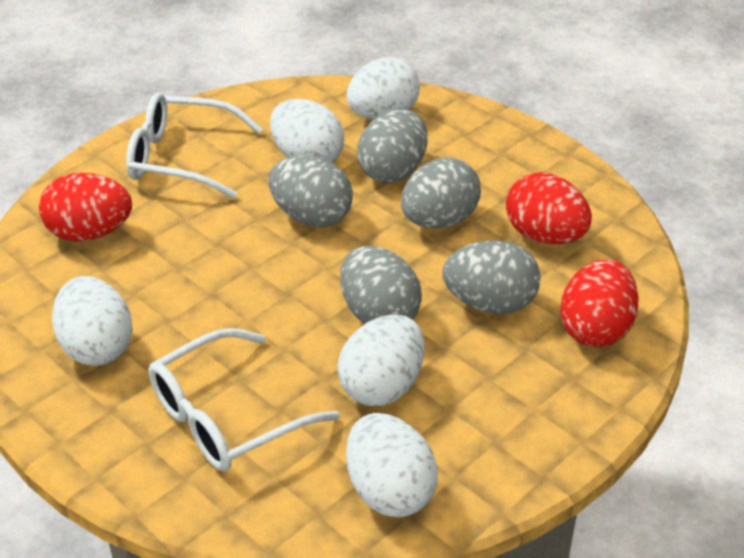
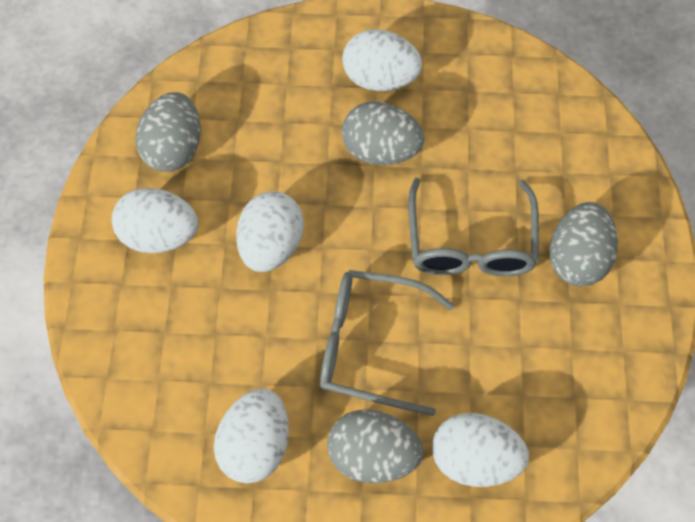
grey egg: 5 -> 4
grey glasses: 0 -> 2
red egg: 3 -> 0
white glasses: 2 -> 0

